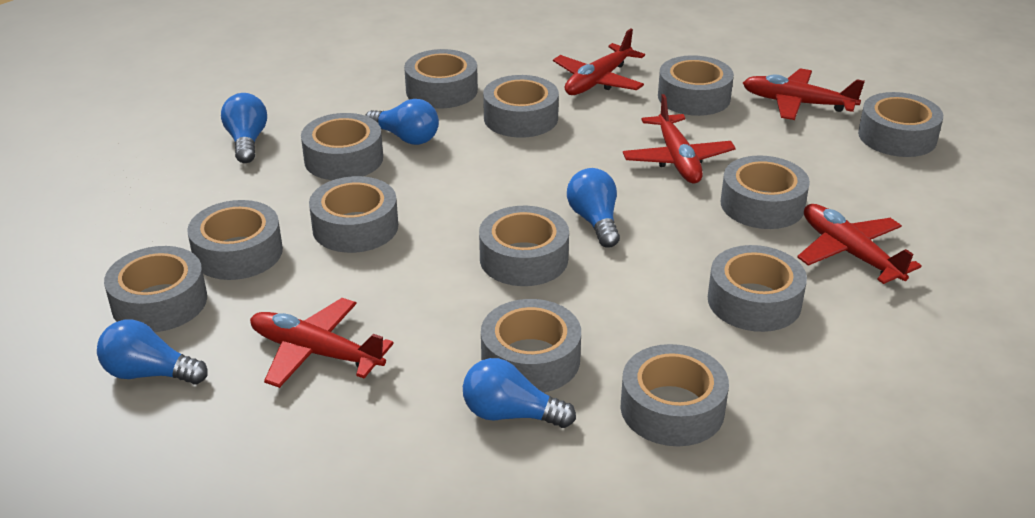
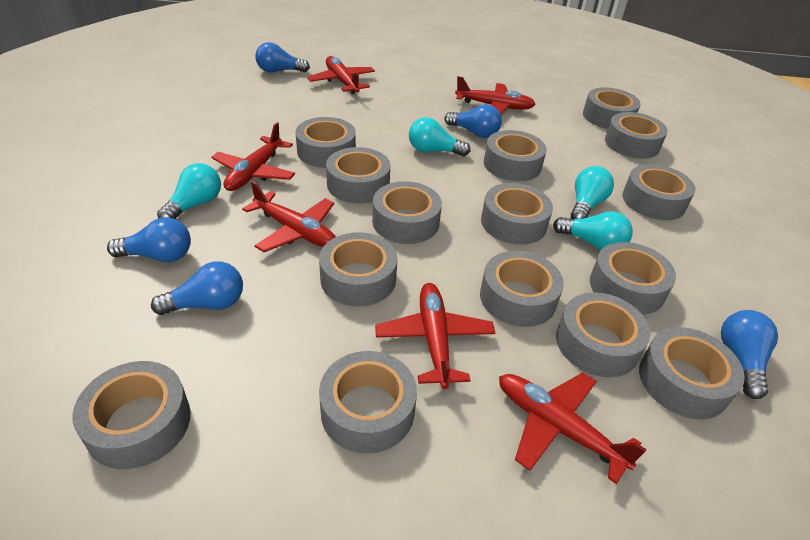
grey tape: 13 -> 15
red plane: 5 -> 6
turquoise light bulb: 0 -> 4

